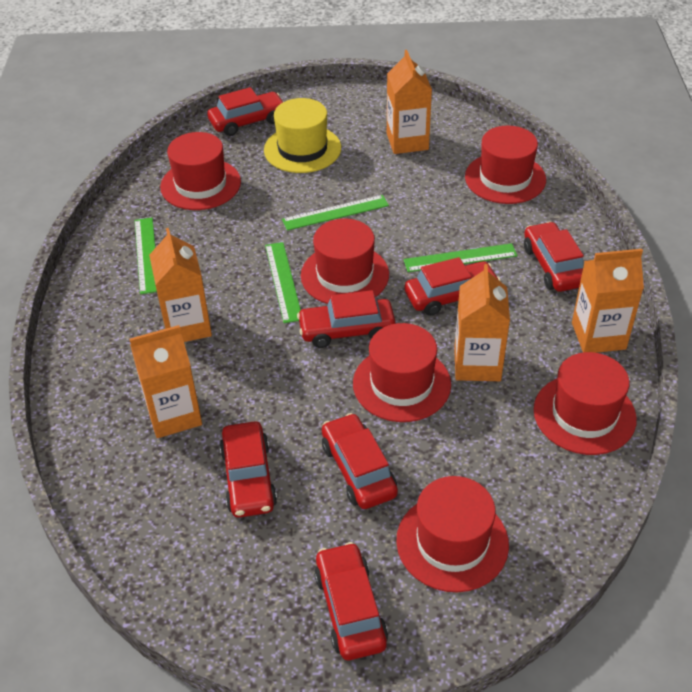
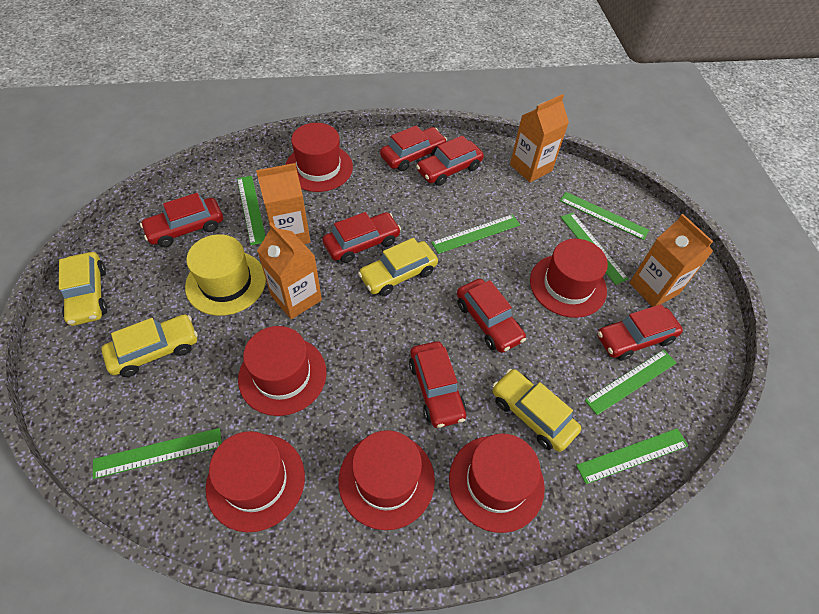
green ruler: 4 -> 7
orange carton: 5 -> 4
yellow car: 0 -> 4

